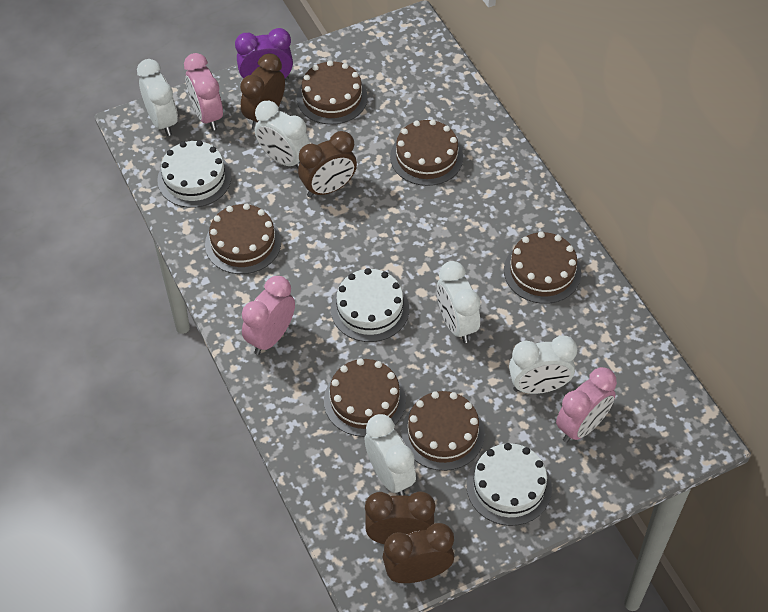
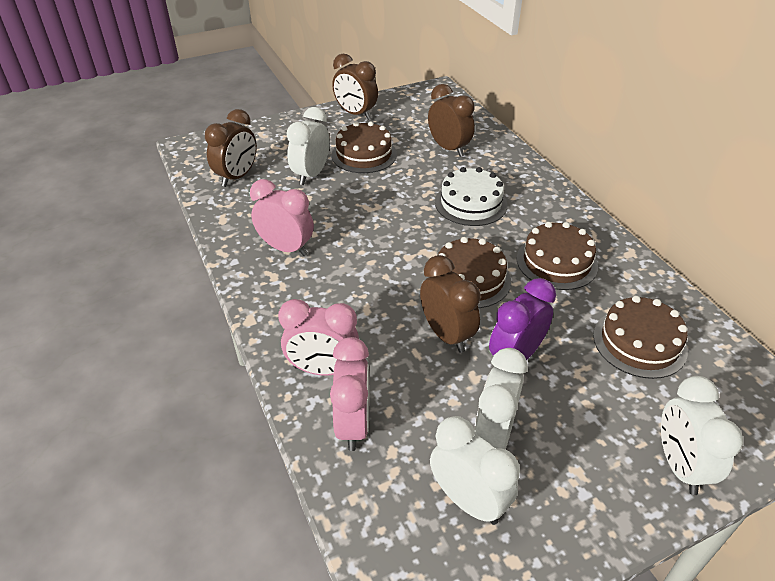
brown cake: 6 -> 4
white cake: 3 -> 1
white clock: 5 -> 4

